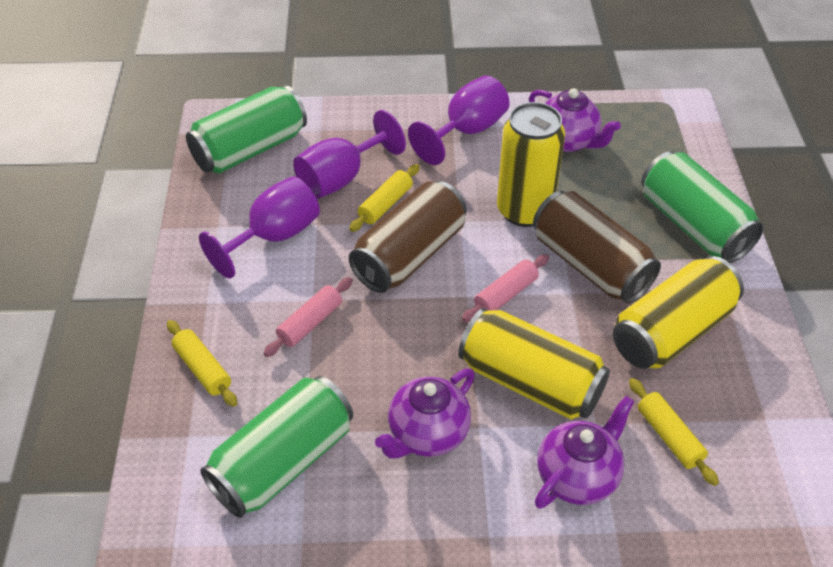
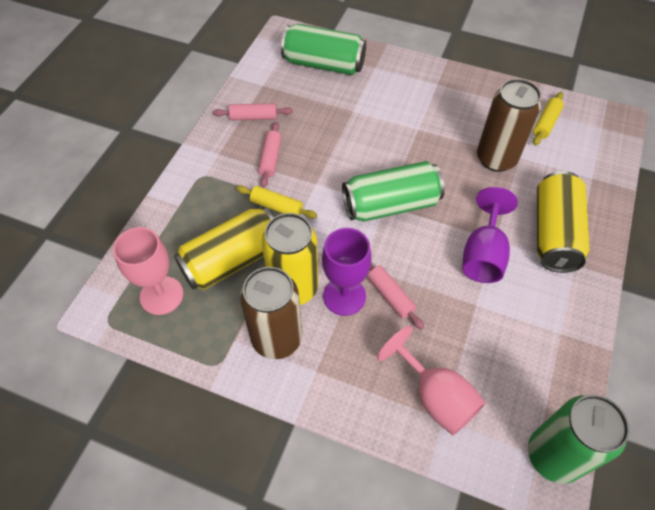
pink goblet: 0 -> 2
pink rolling pin: 2 -> 3
purple goblet: 3 -> 2
purple teapot: 3 -> 0
yellow rolling pin: 3 -> 2

